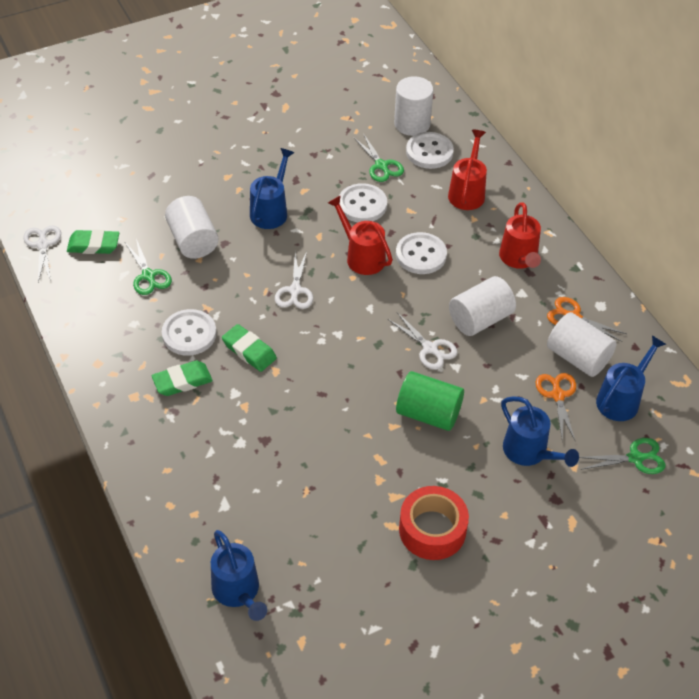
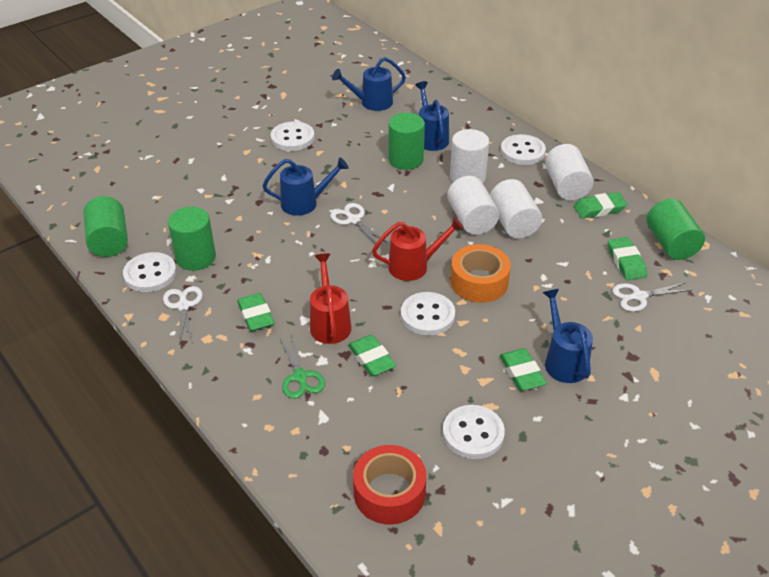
green cylinder: 1 -> 4
green eraser: 3 -> 5
green scissors: 3 -> 1
orange scissors: 2 -> 0
orange tape: 0 -> 1
red watering can: 3 -> 2
white button: 4 -> 5

